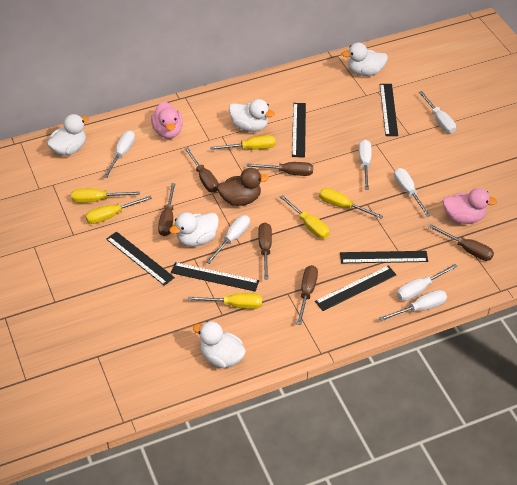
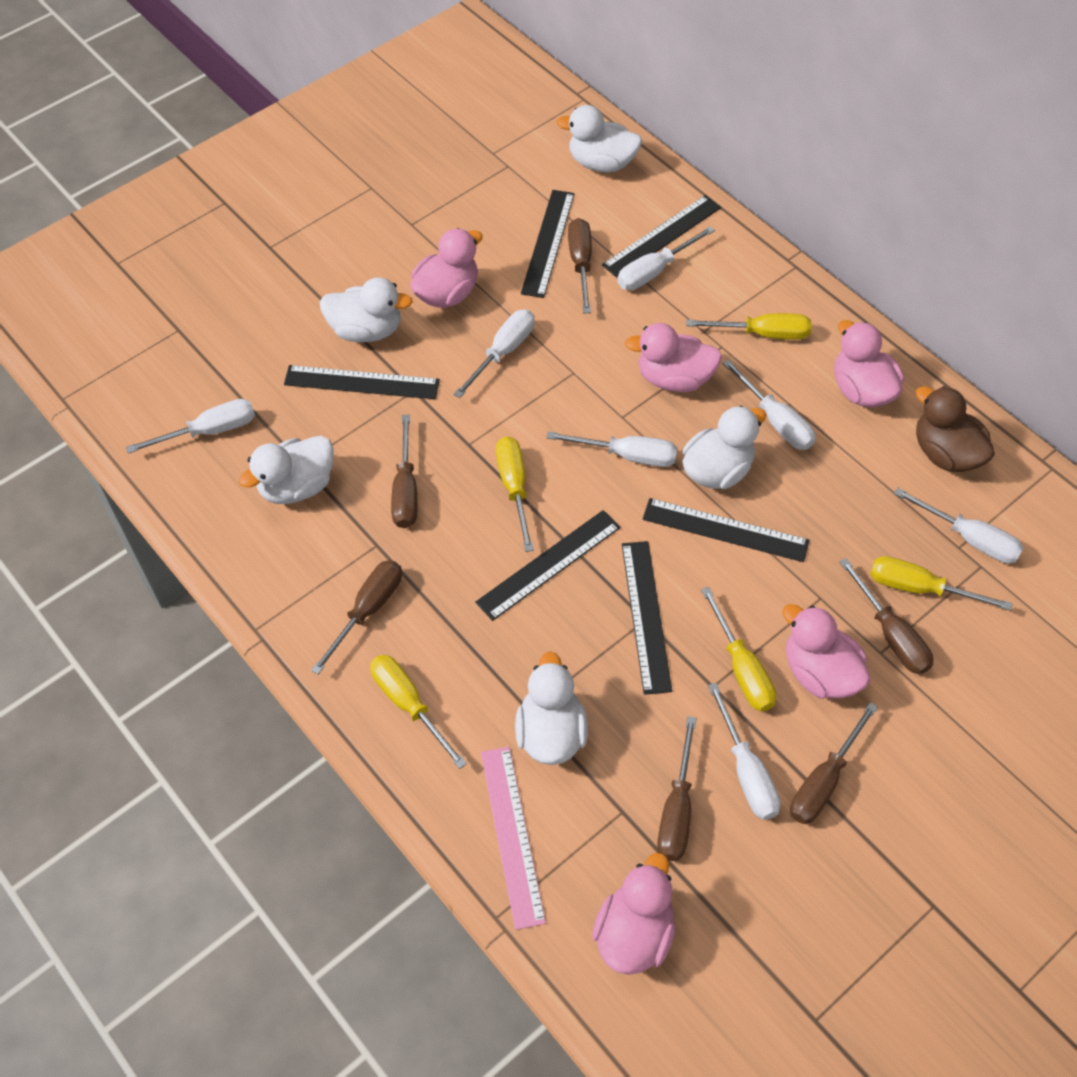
pink duck: 2 -> 5
pink ruler: 0 -> 1
yellow screwdriver: 6 -> 5

